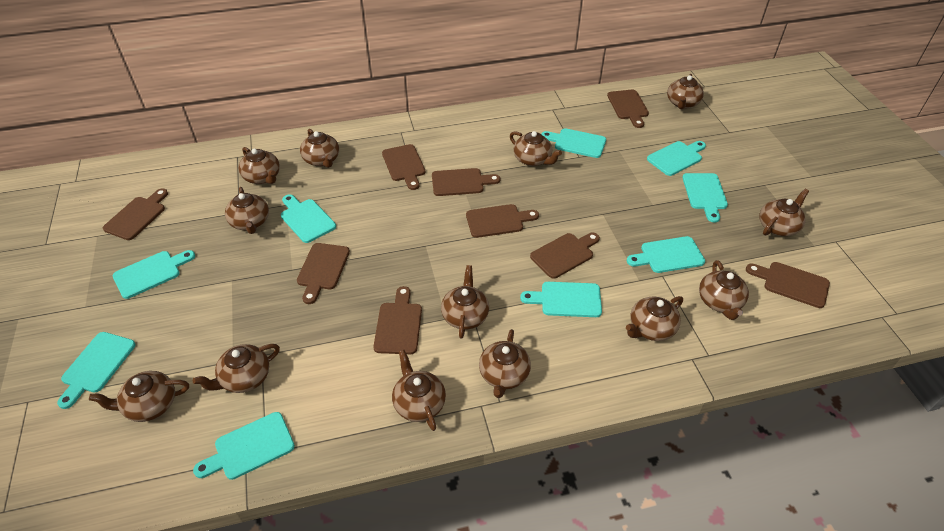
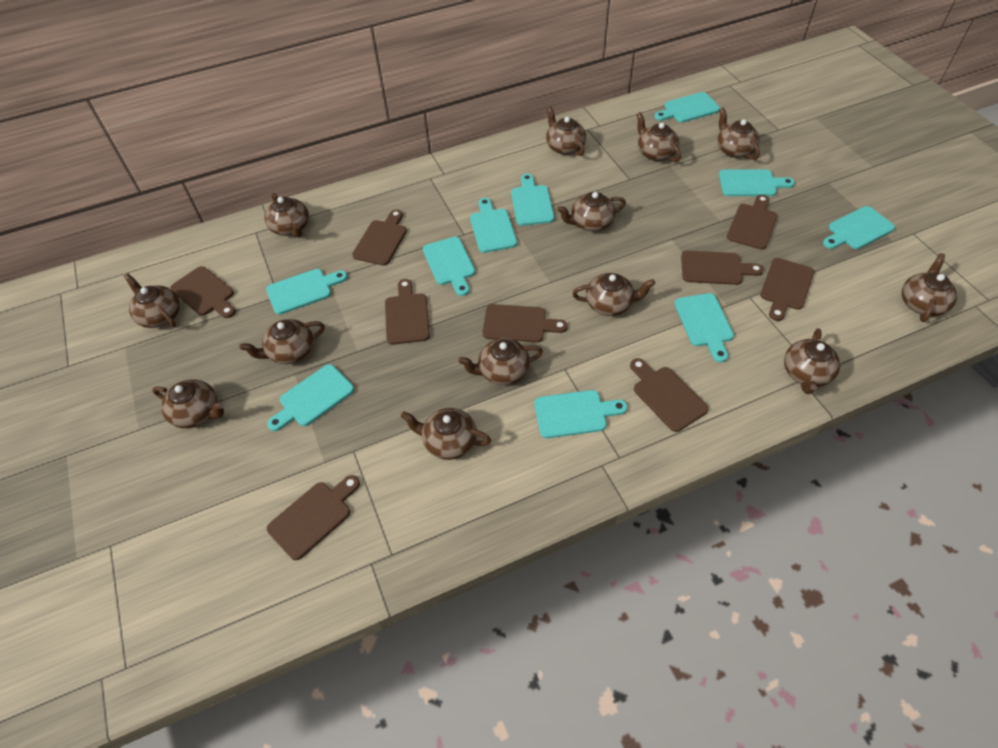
turquoise cutting board: 9 -> 10

